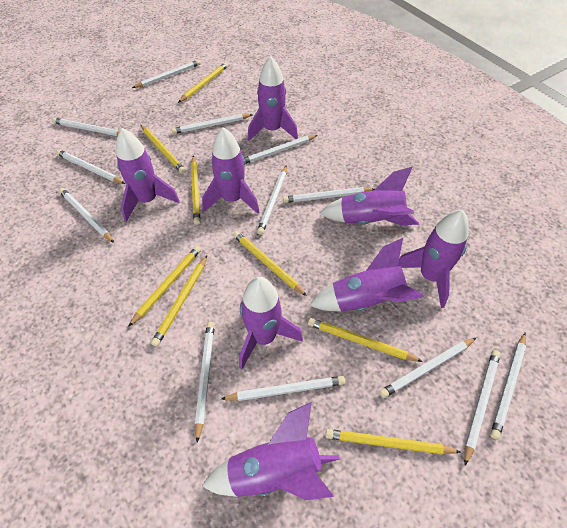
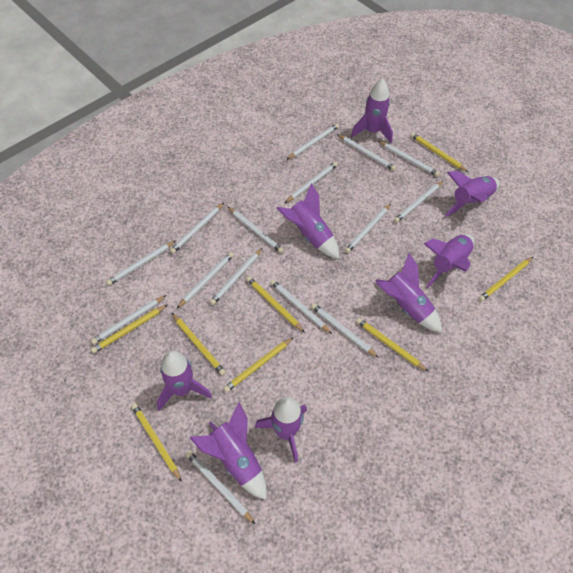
white pencil: 13 -> 15

